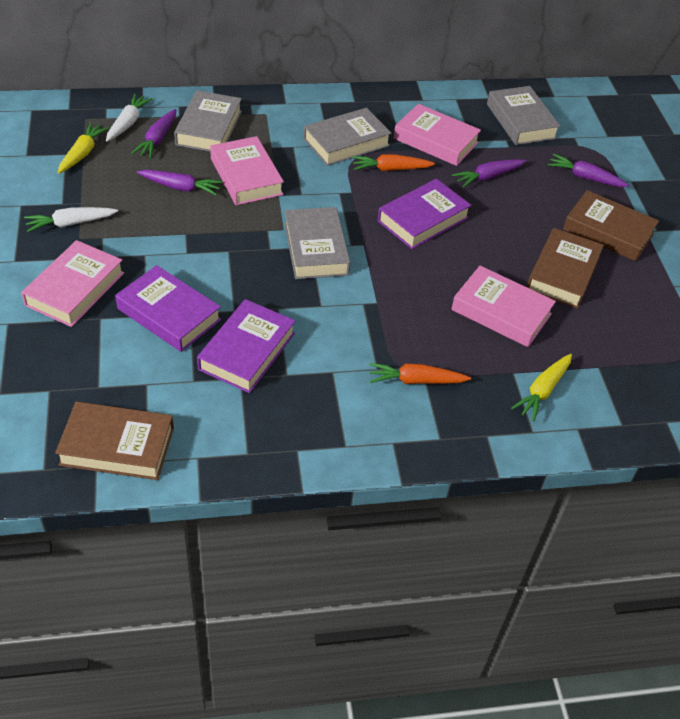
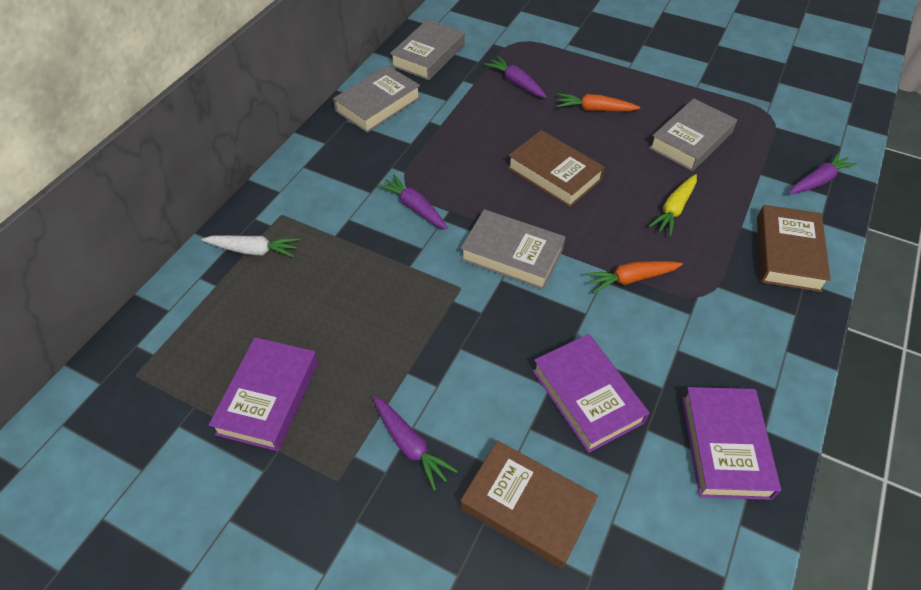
pink book: 4 -> 0
white carrot: 2 -> 1
yellow carrot: 2 -> 1

